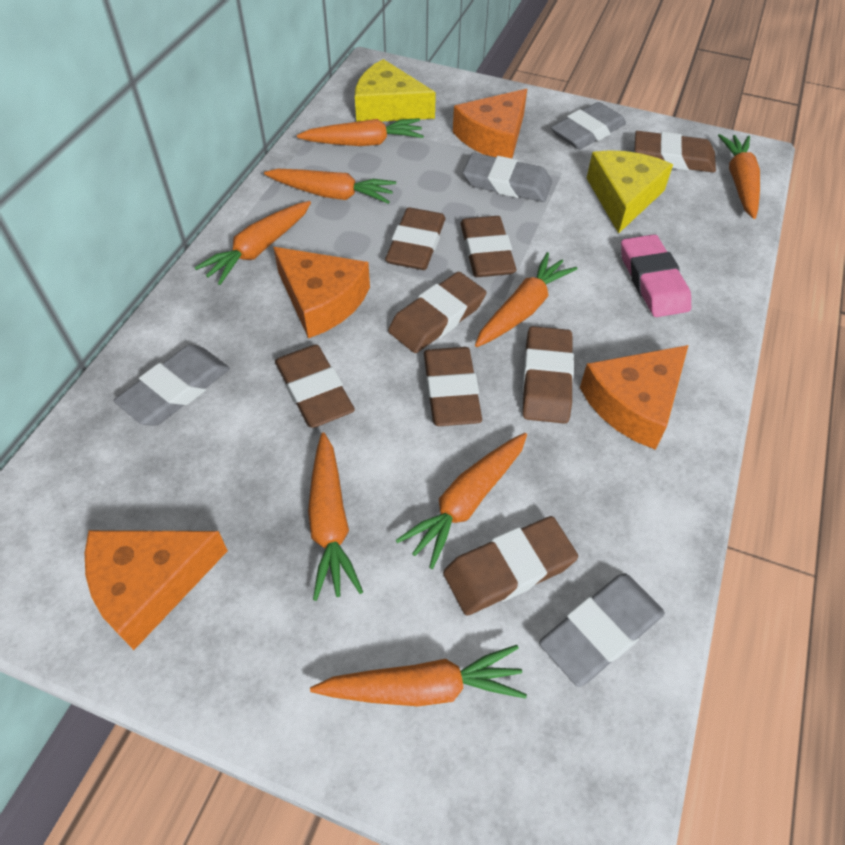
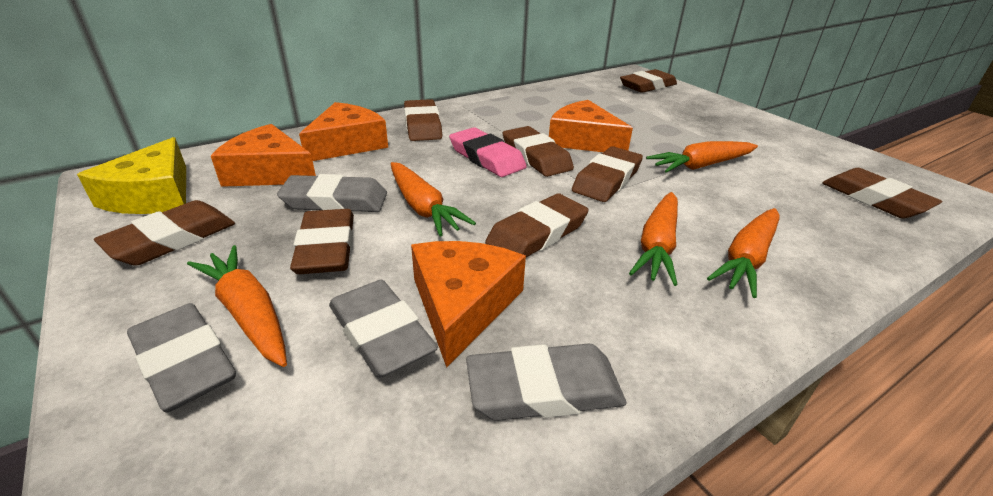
orange carrot: 8 -> 5
yellow cheese: 2 -> 1

